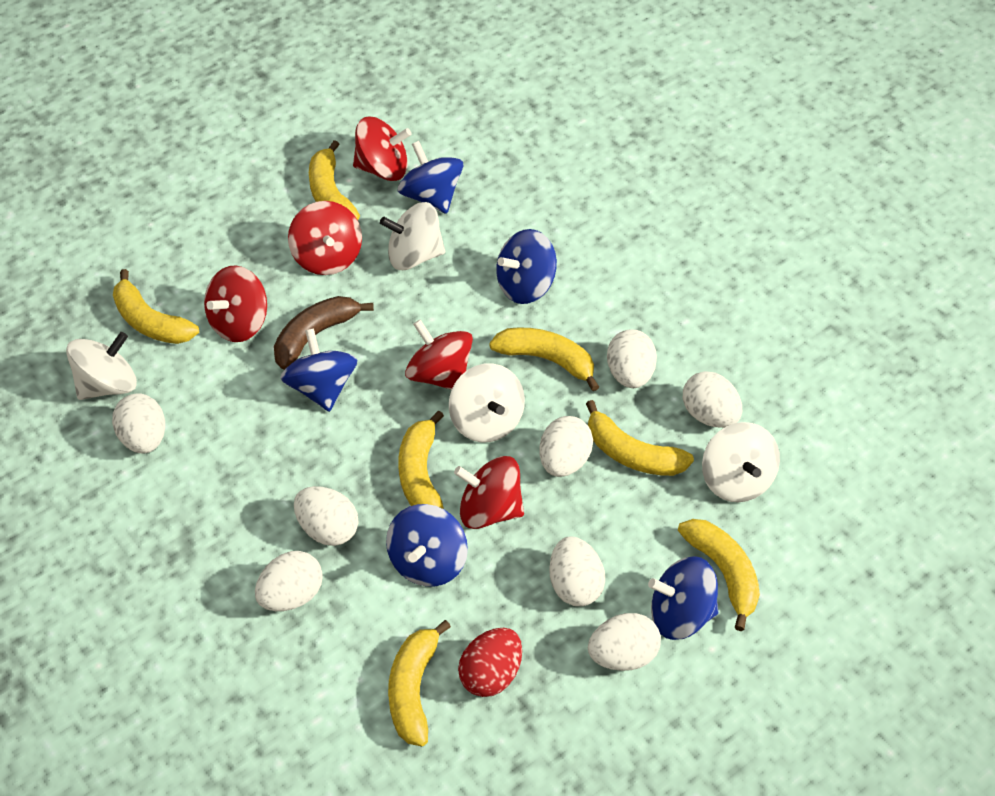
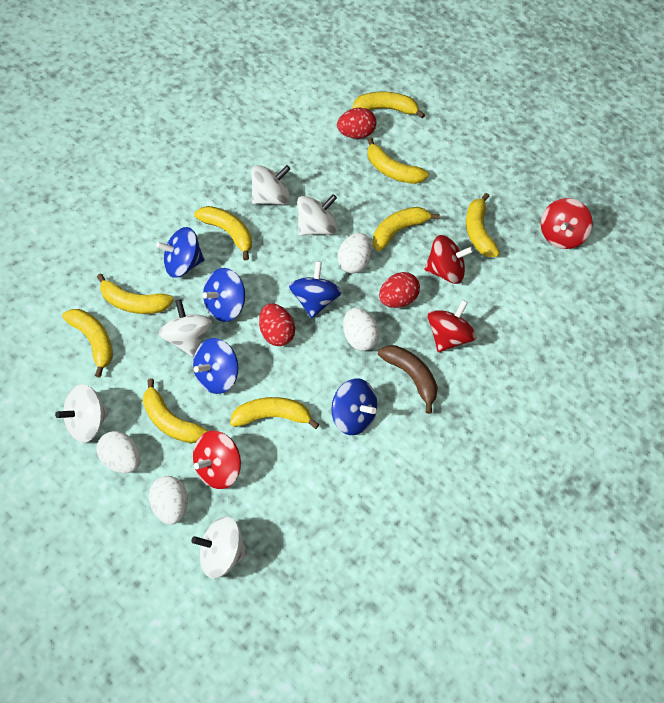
red egg: 1 -> 3
red spinning top: 5 -> 4
white egg: 8 -> 4
white spinning top: 4 -> 5
yellow banana: 7 -> 9

